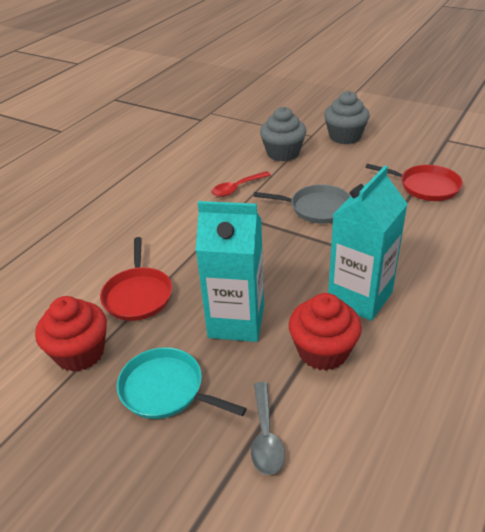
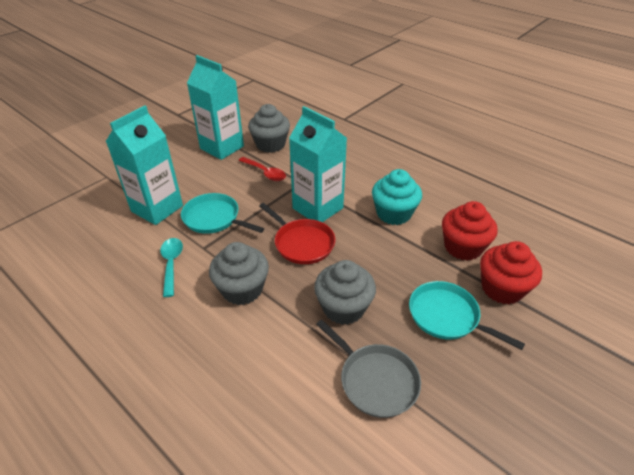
grey cupcake: 2 -> 3
grey spoon: 1 -> 0
red pan: 2 -> 1
turquoise carton: 2 -> 3
turquoise cupcake: 0 -> 1
turquoise pan: 1 -> 2
turquoise spoon: 0 -> 1

